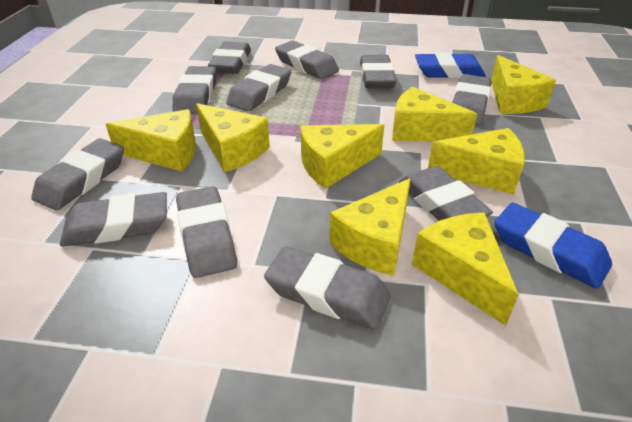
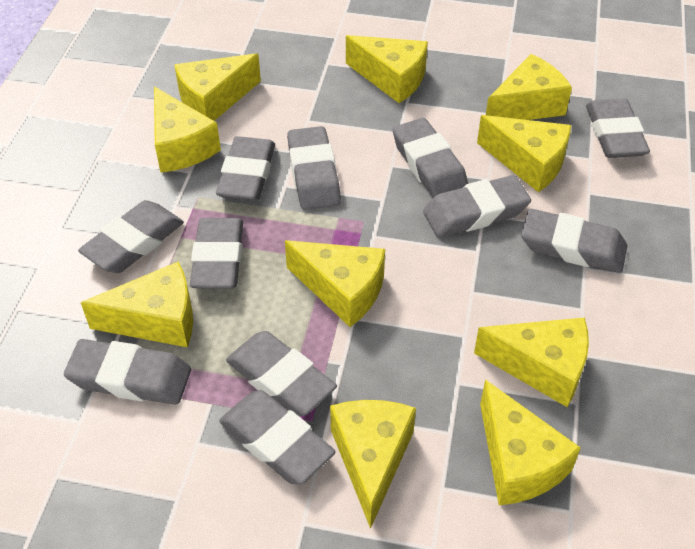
blue eraser: 2 -> 0
yellow cheese: 8 -> 10

